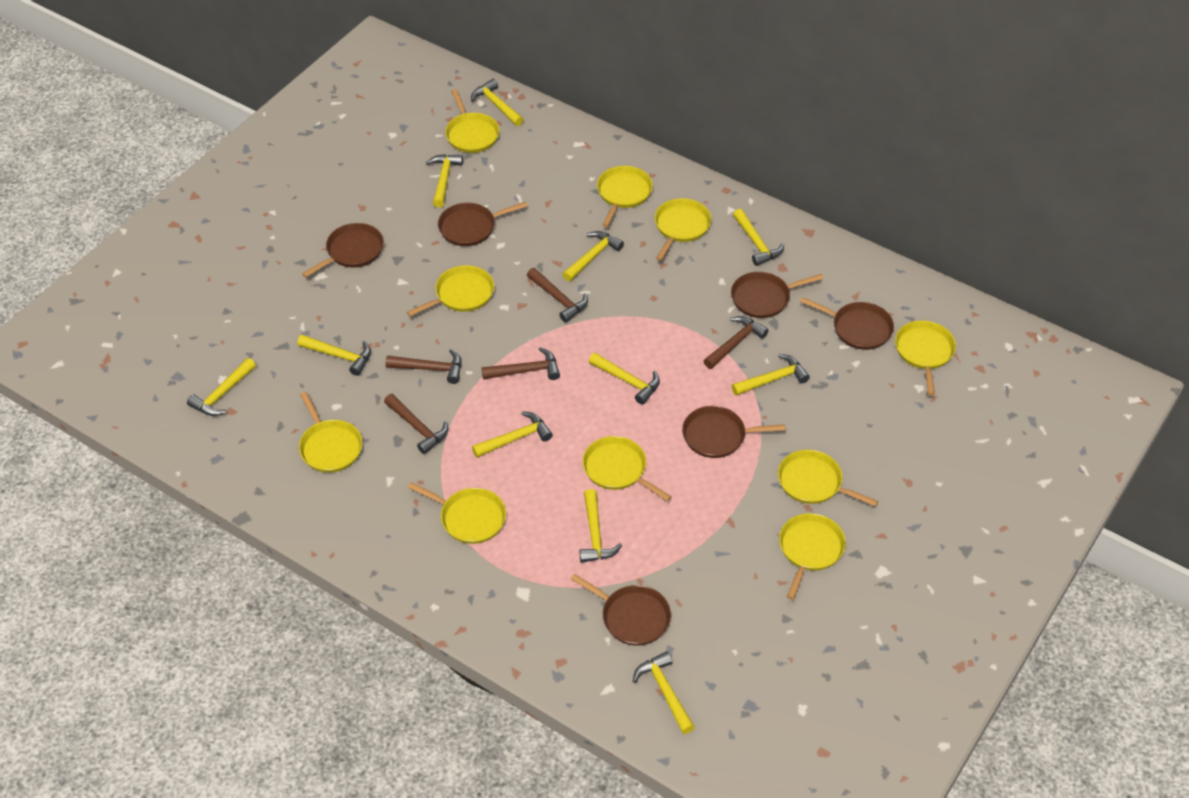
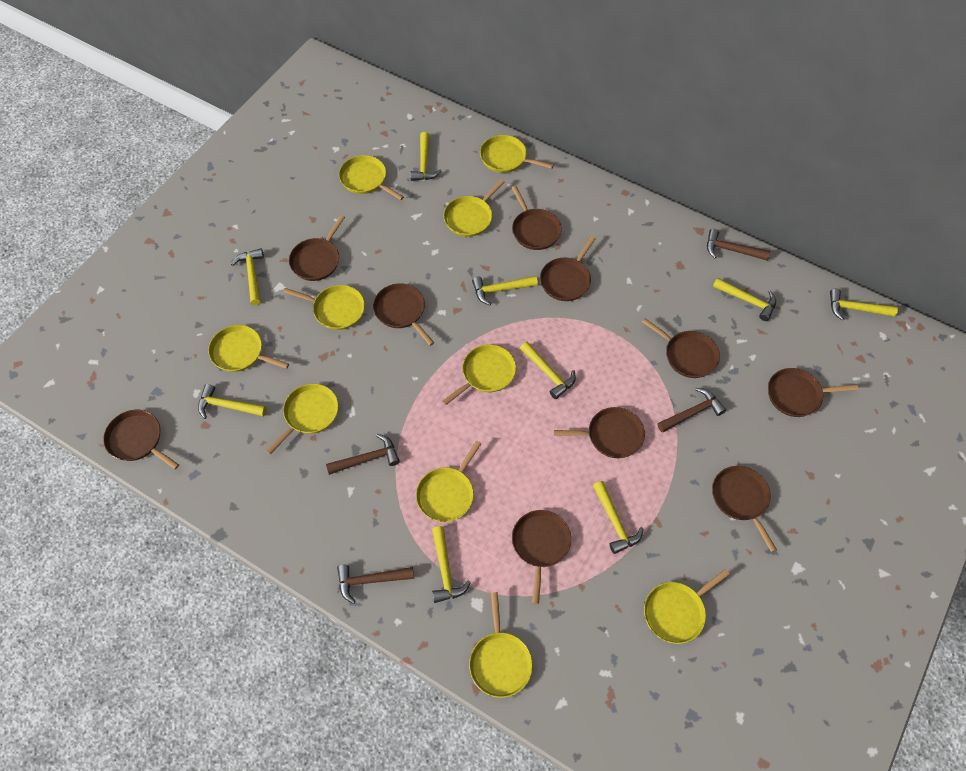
brown hammer: 5 -> 4
brown pan: 6 -> 10
yellow hammer: 11 -> 9

